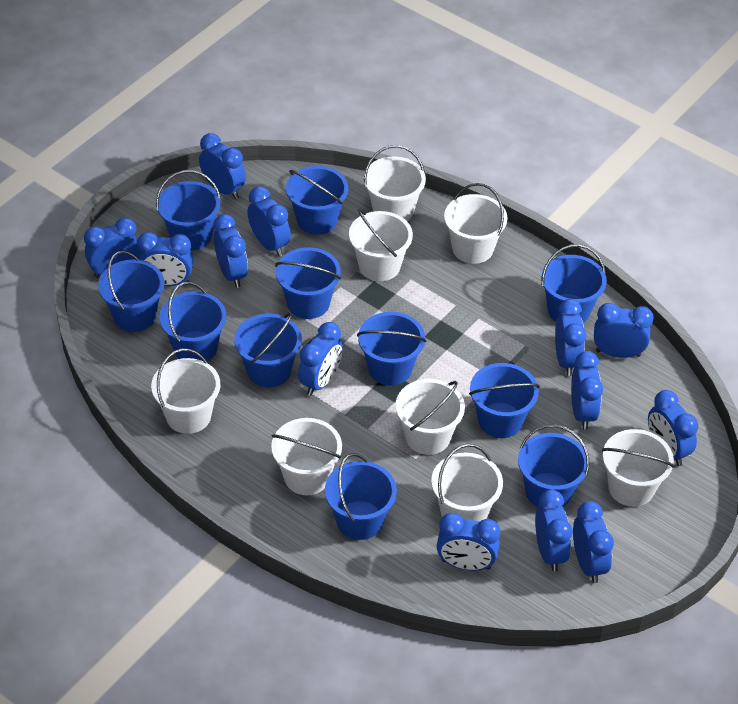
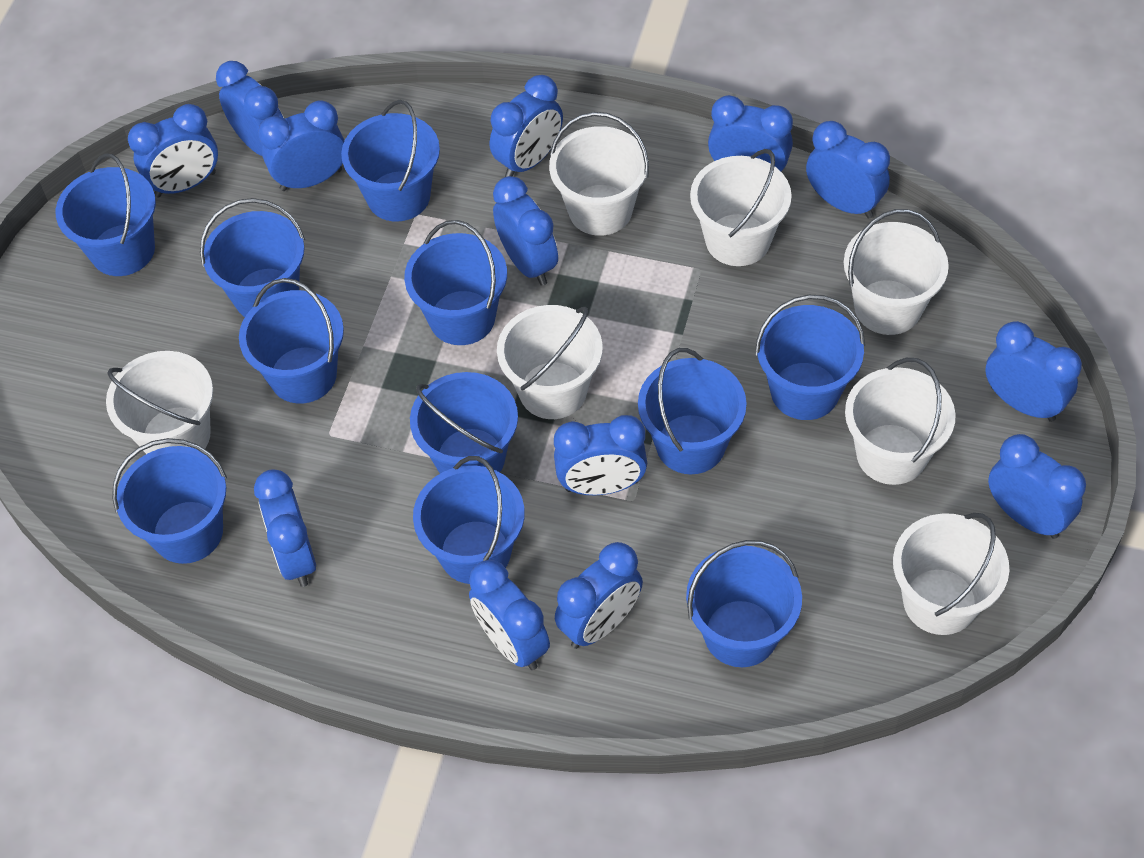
white bucket: 8 -> 7

